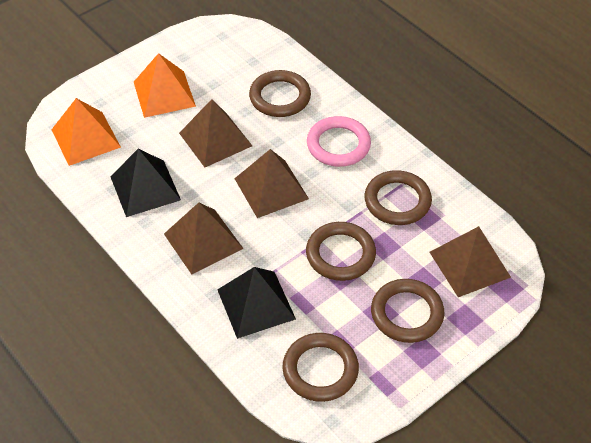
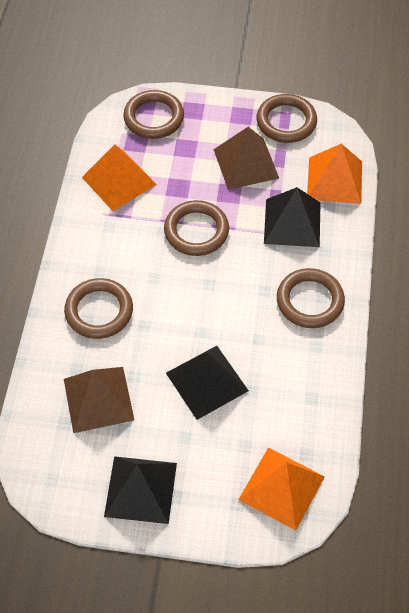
black pyramid: 2 -> 3
brown pyramid: 4 -> 2
orange pyramid: 2 -> 3
pink ring: 1 -> 0

